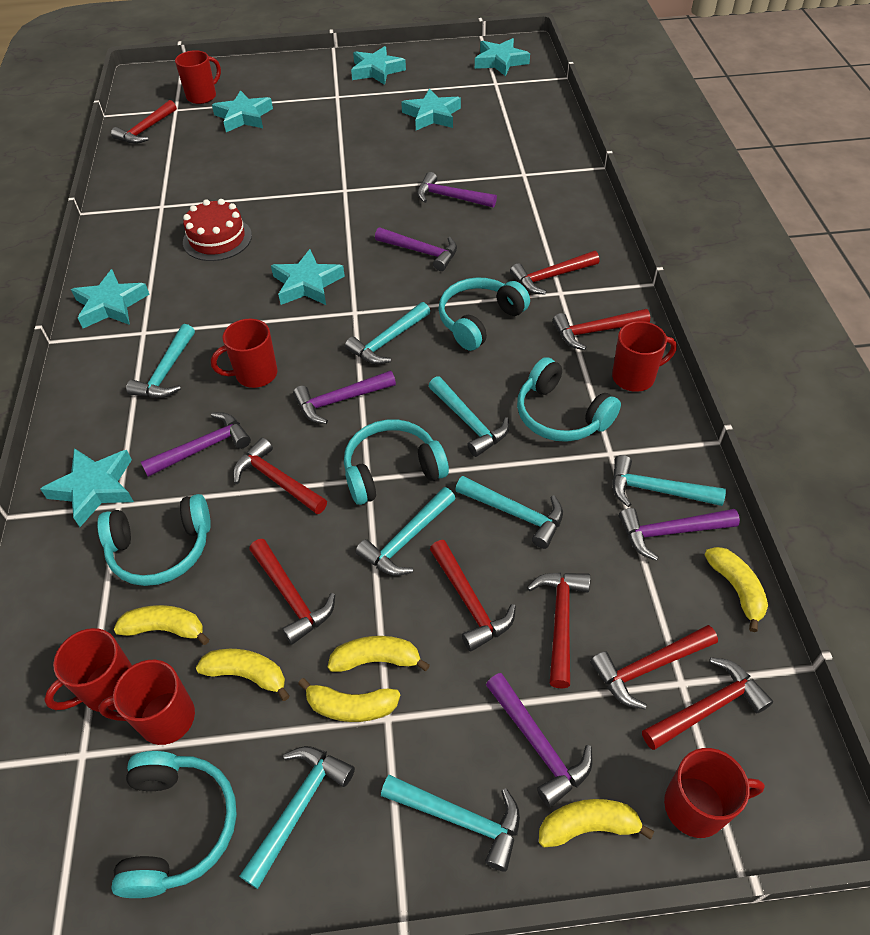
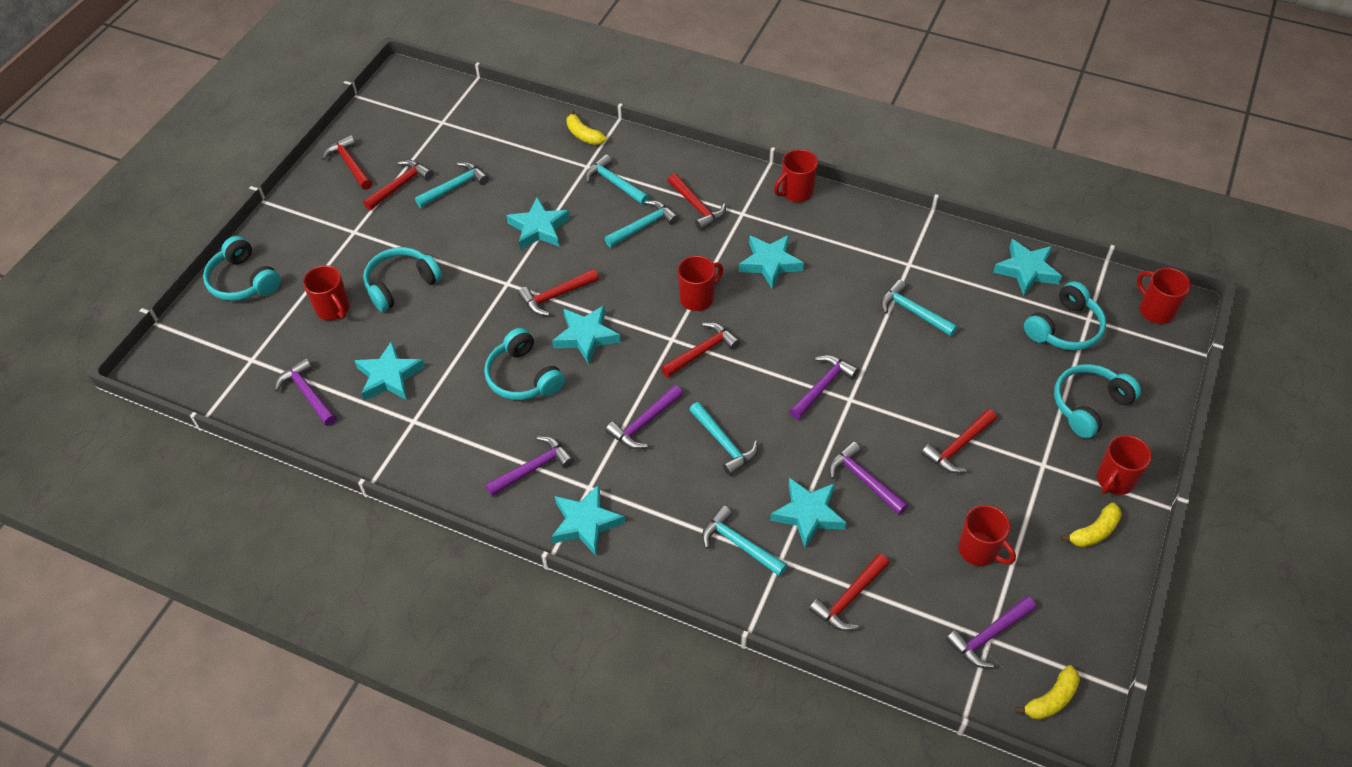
red cake: 1 -> 0
red hammer: 9 -> 7
turquoise hammer: 8 -> 6
yellow banana: 6 -> 3

